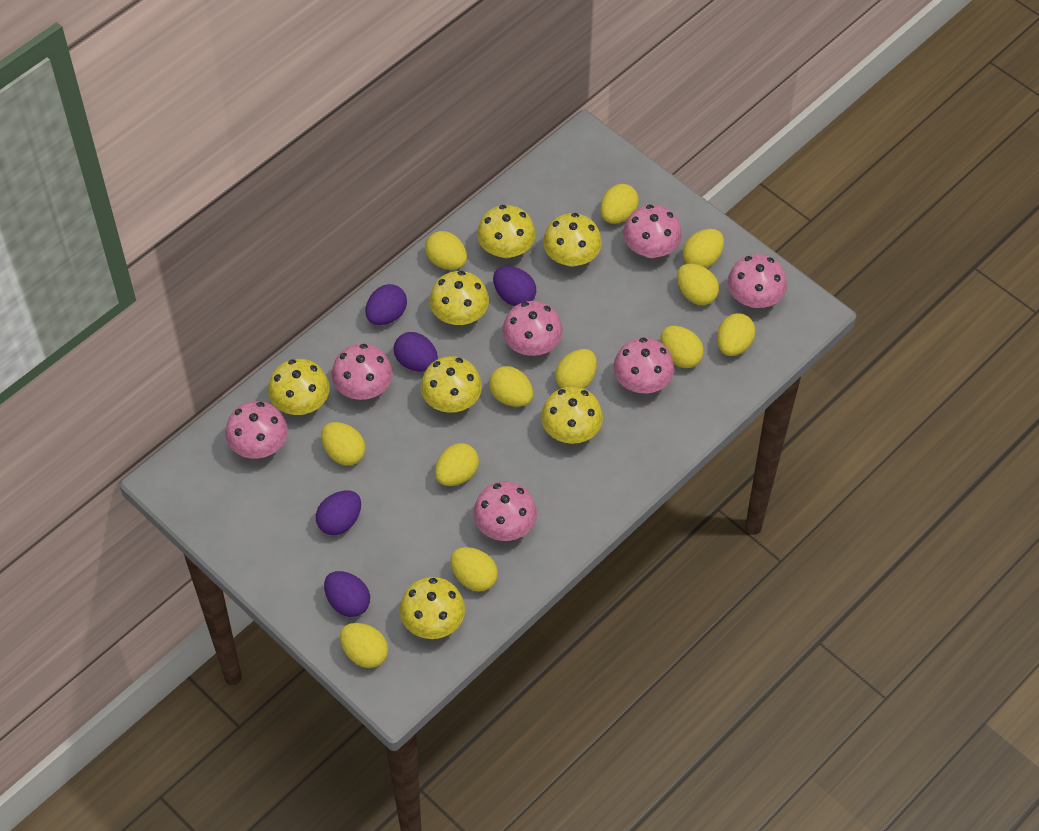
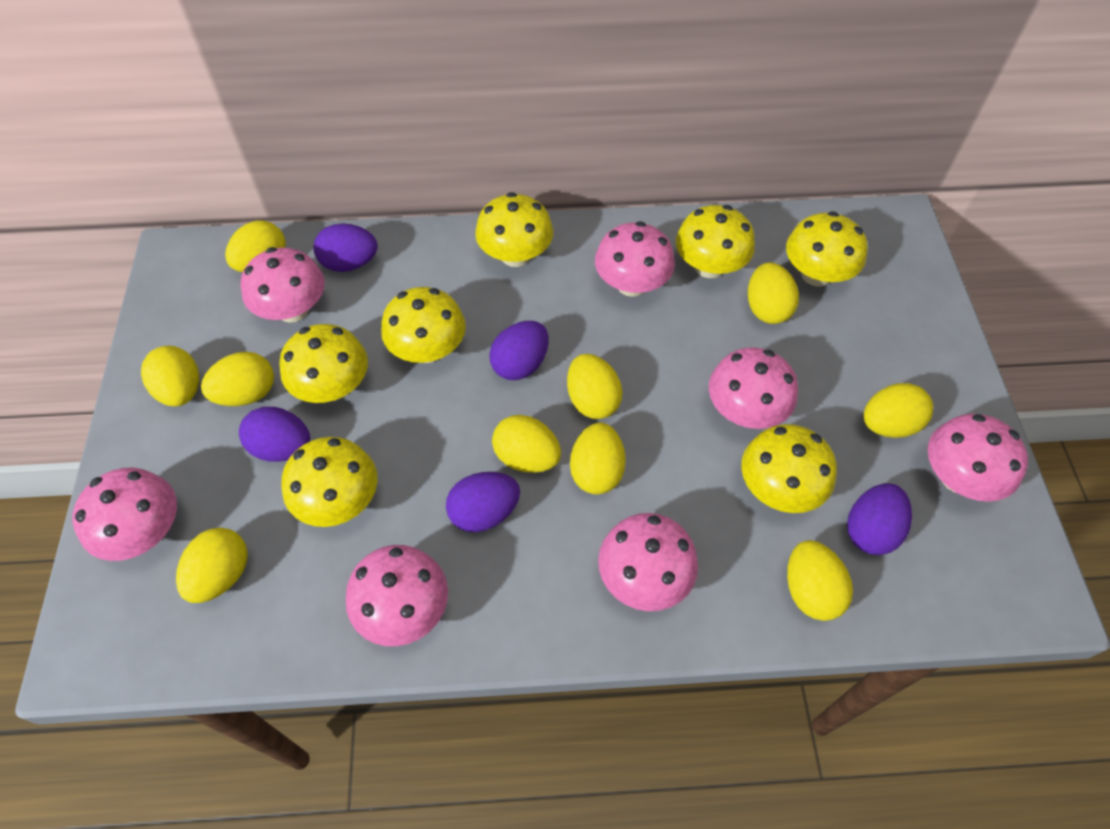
yellow egg: 12 -> 10

